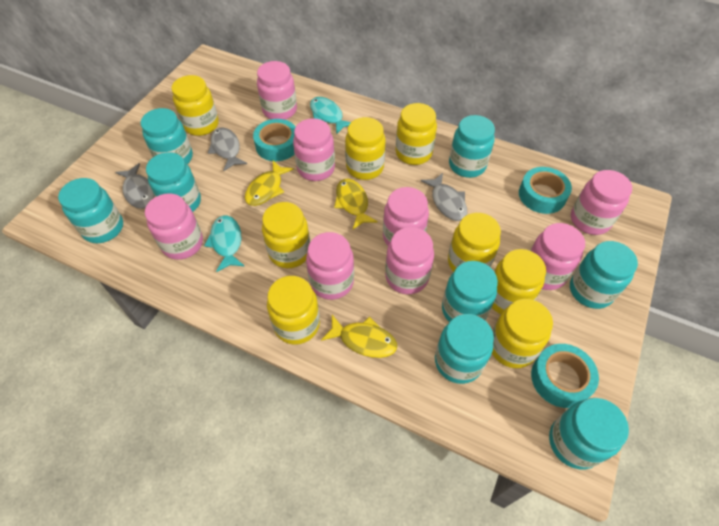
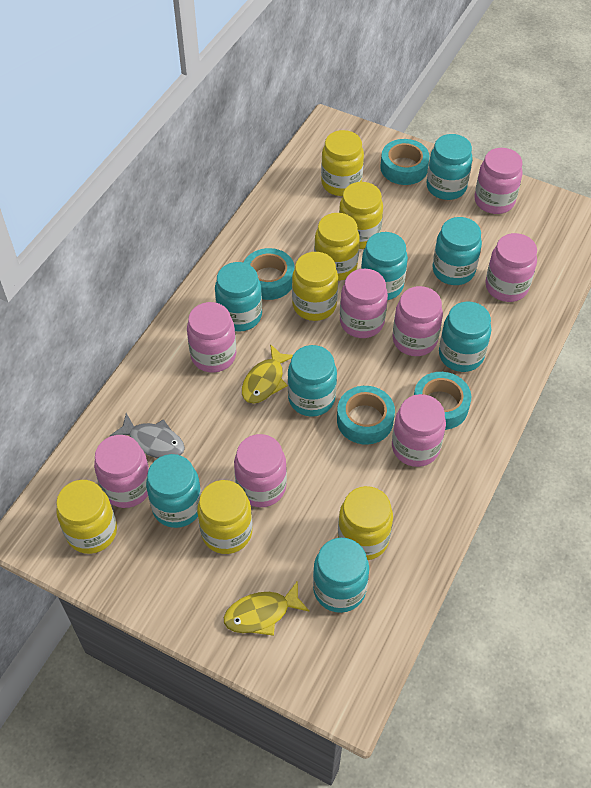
grey fish: 3 -> 1
turquoise fish: 2 -> 0
turquoise tape: 3 -> 4
yellow fish: 3 -> 2
yellow jar: 8 -> 7

